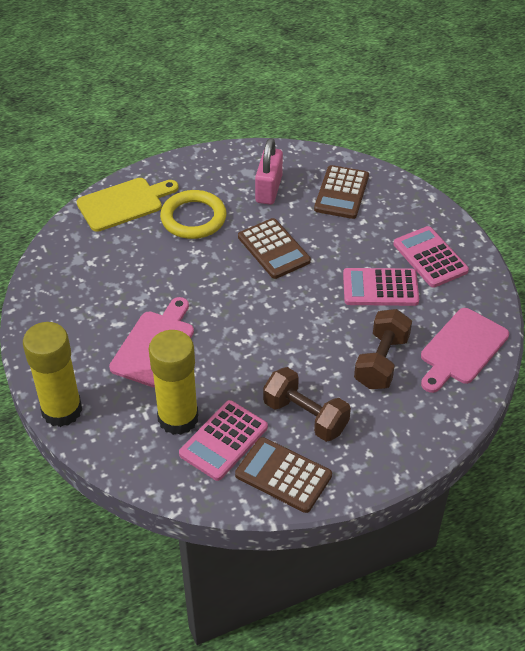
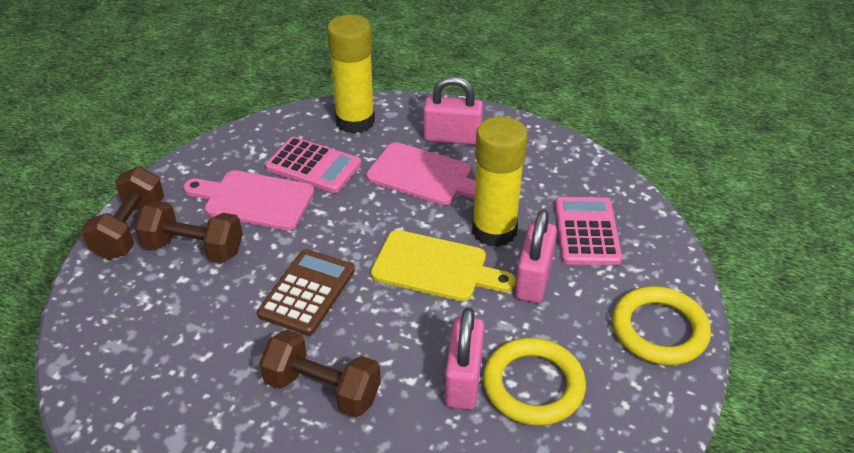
brown calculator: 3 -> 1
brown dumbbell: 2 -> 3
pink calculator: 3 -> 2
pink padlock: 1 -> 3
yellow ring: 1 -> 2

